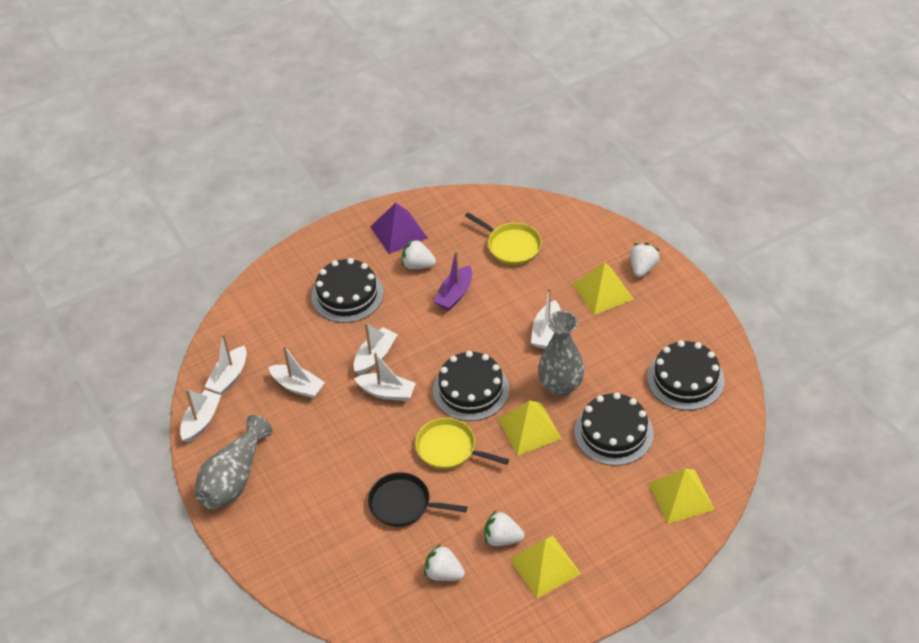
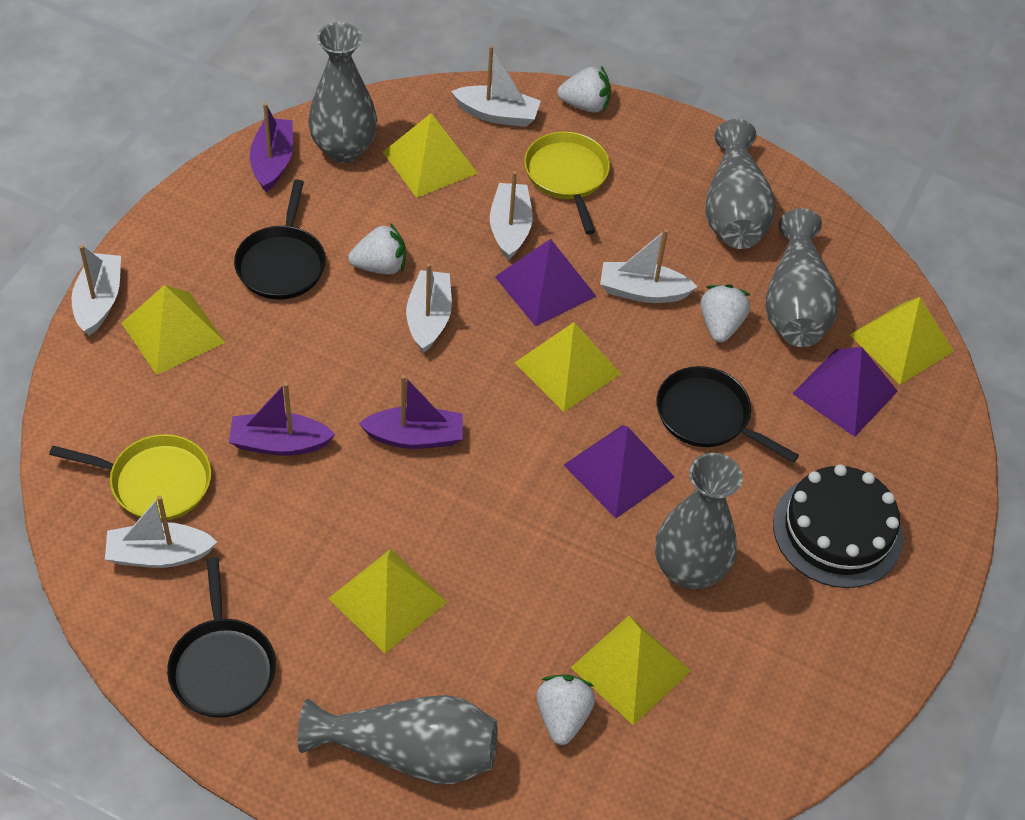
black cake: 4 -> 1
black pan: 1 -> 3
grey vase: 2 -> 5
purple boat: 1 -> 3
purple pyramid: 1 -> 3
yellow pyramid: 4 -> 6

